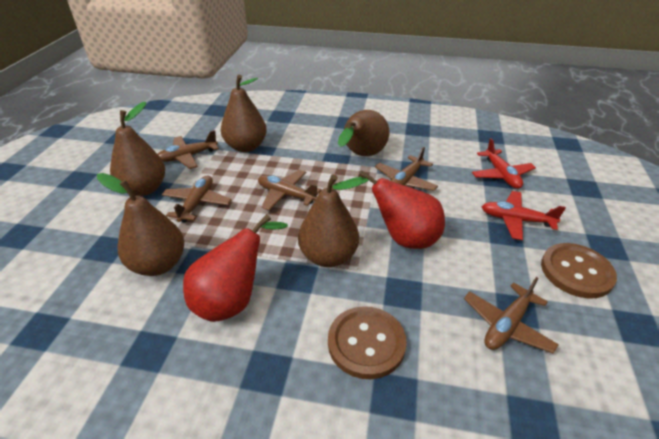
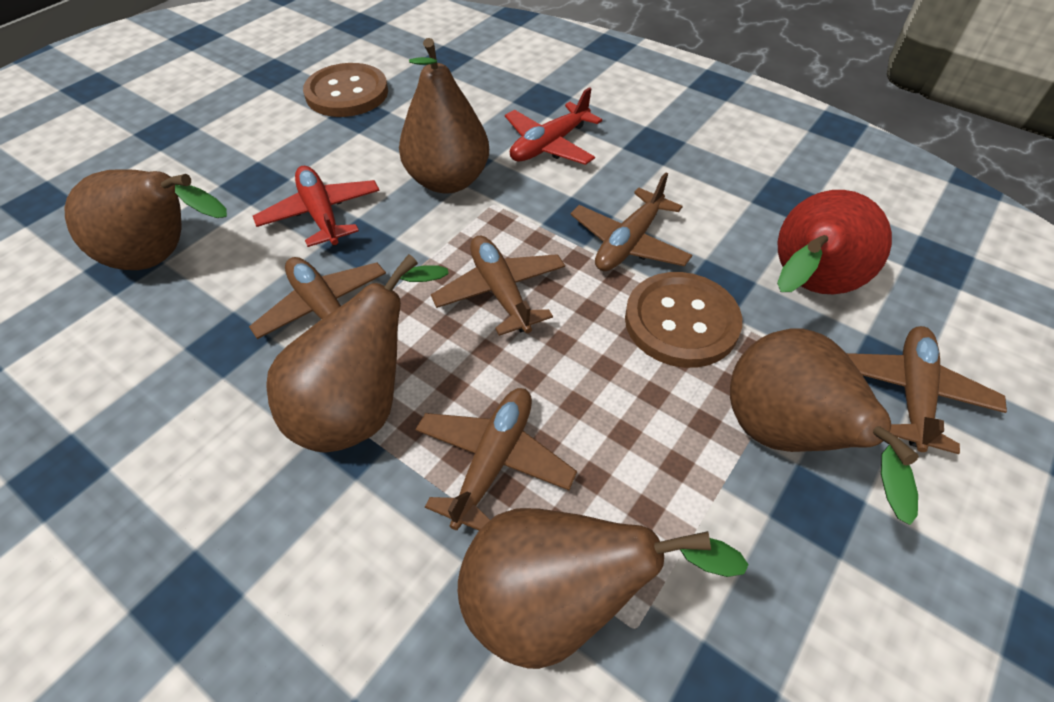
red pear: 2 -> 1

